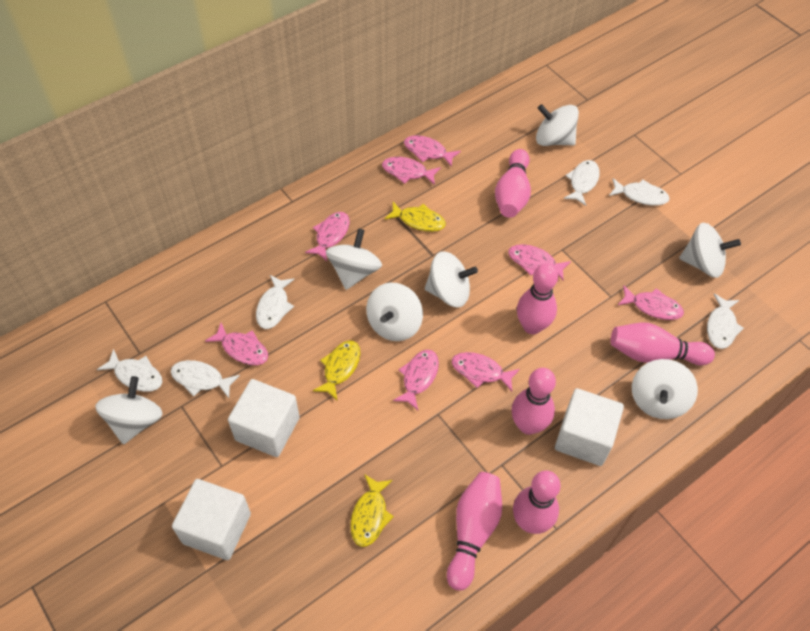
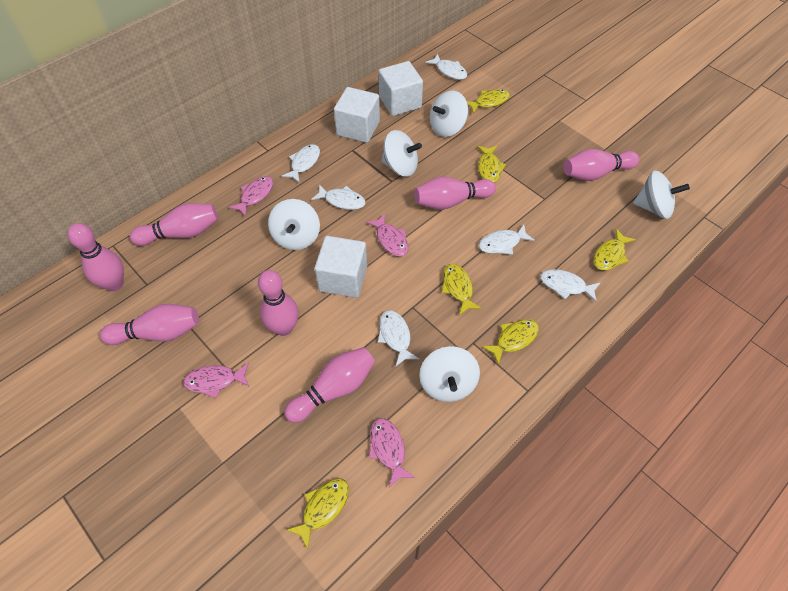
pink bowling pin: 6 -> 7
pink fish: 8 -> 4
white spinning top: 7 -> 5
yellow fish: 3 -> 6

